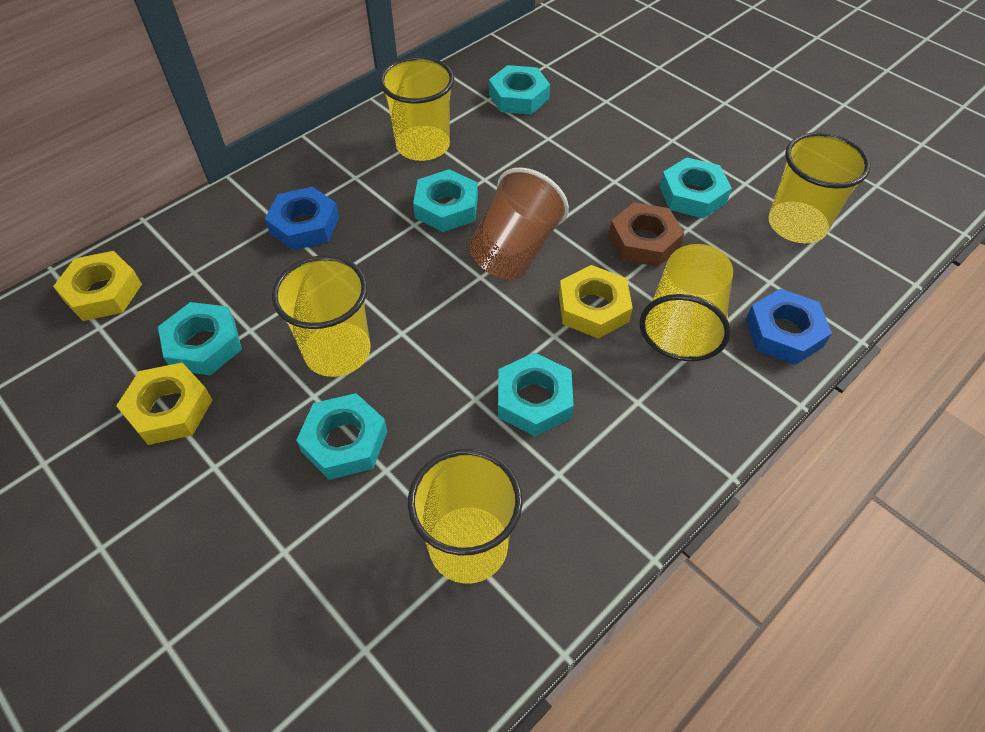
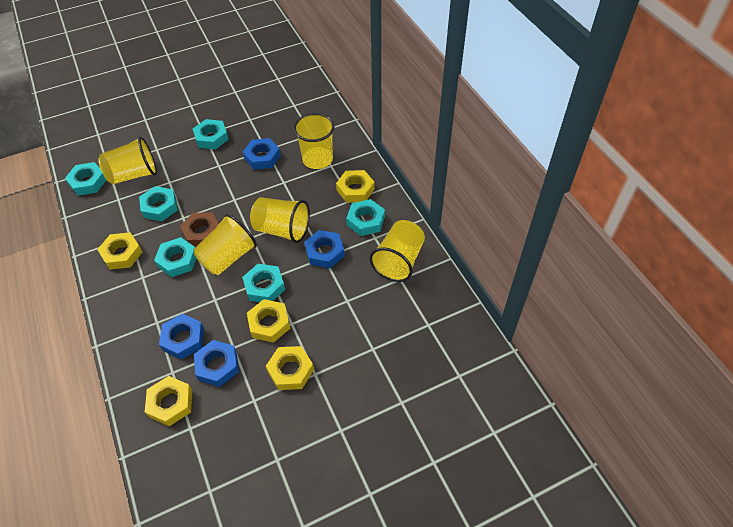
blue nut: 2 -> 4
brown cup: 1 -> 0
yellow nut: 3 -> 5

